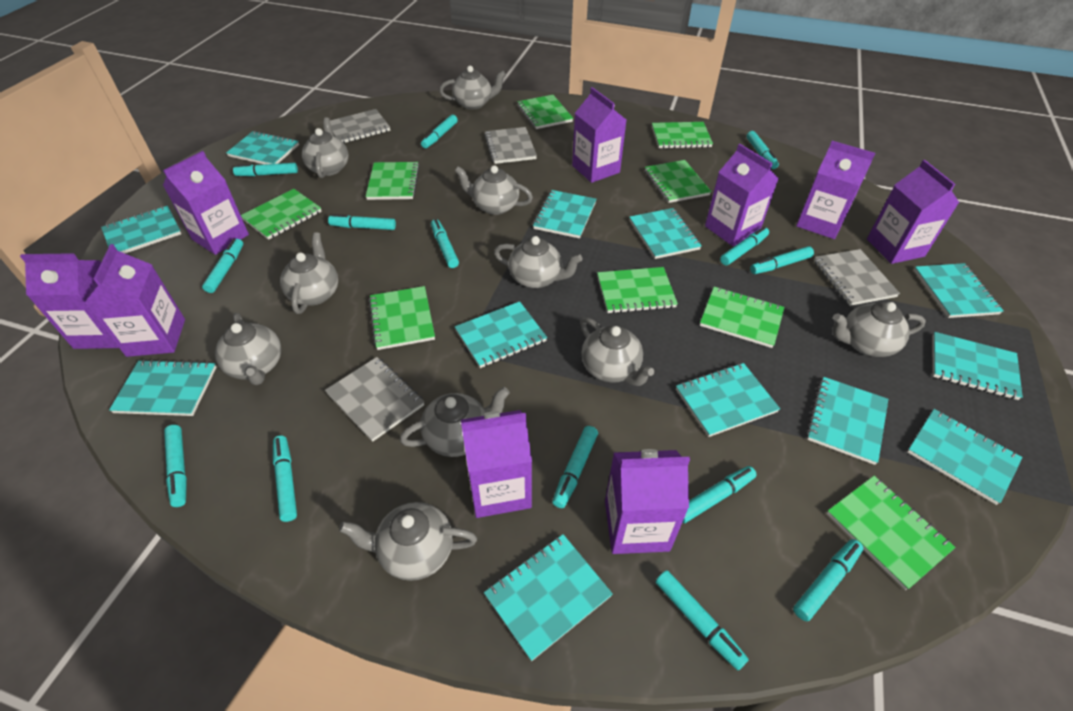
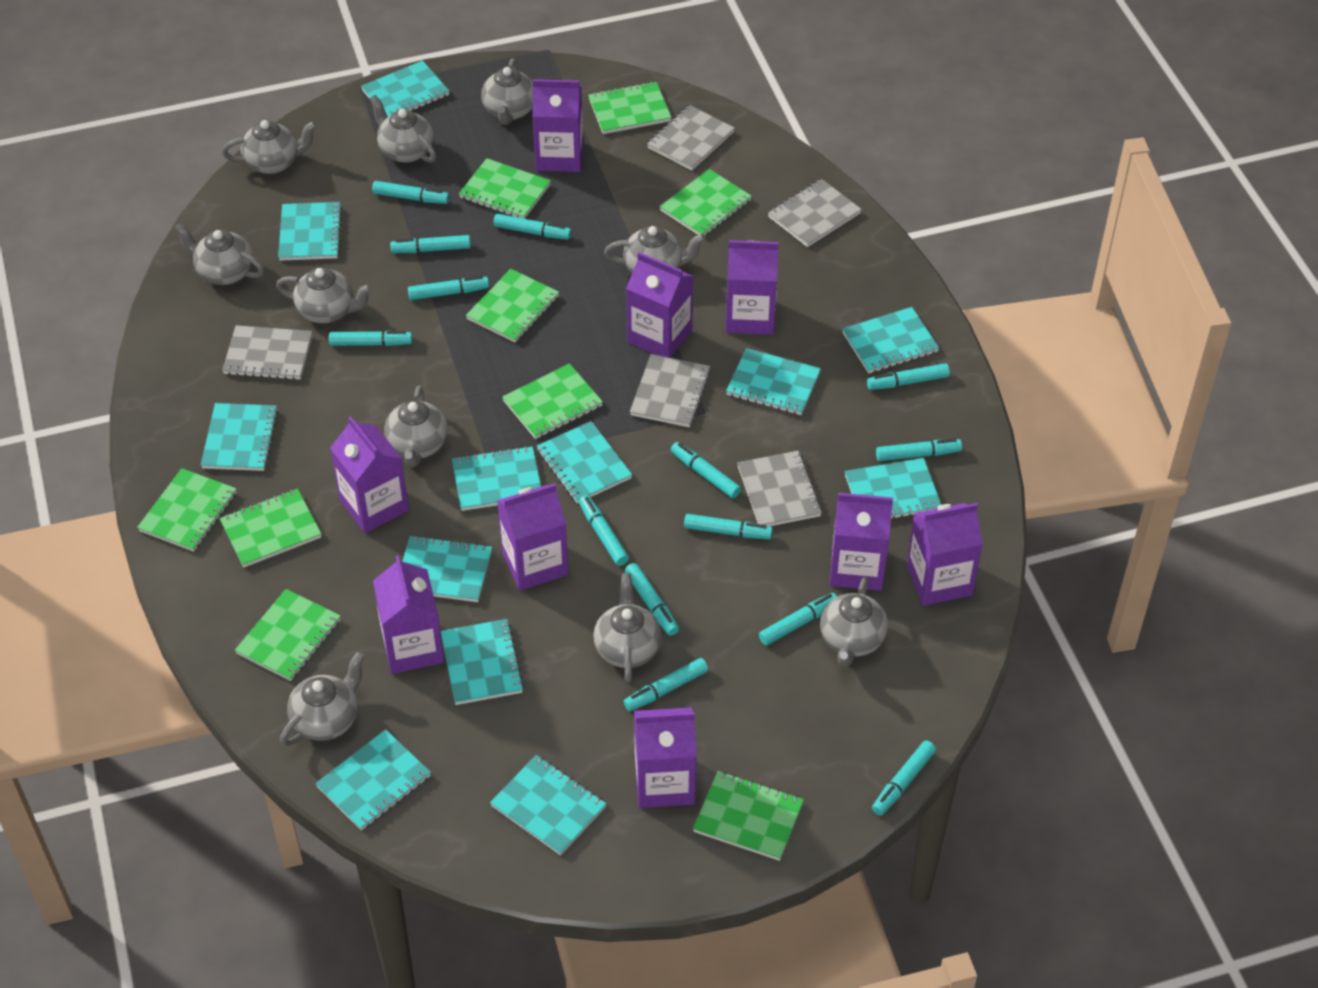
grey notebook: 4 -> 5

